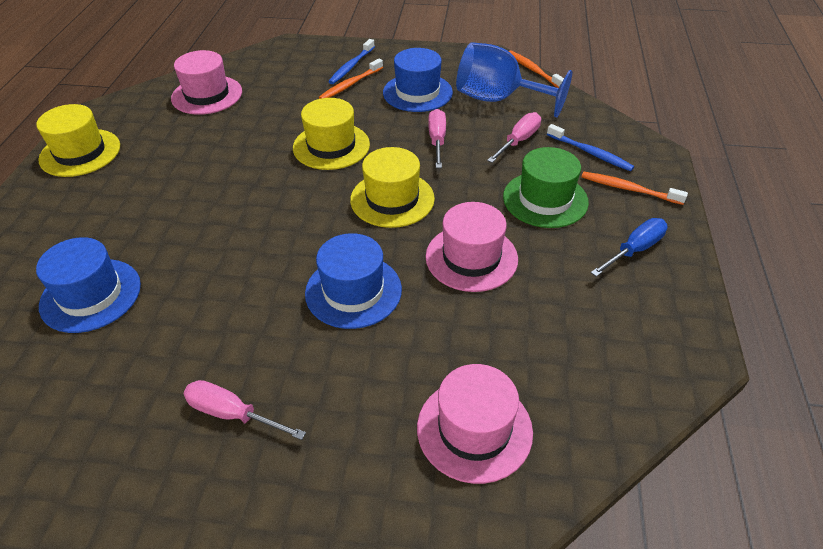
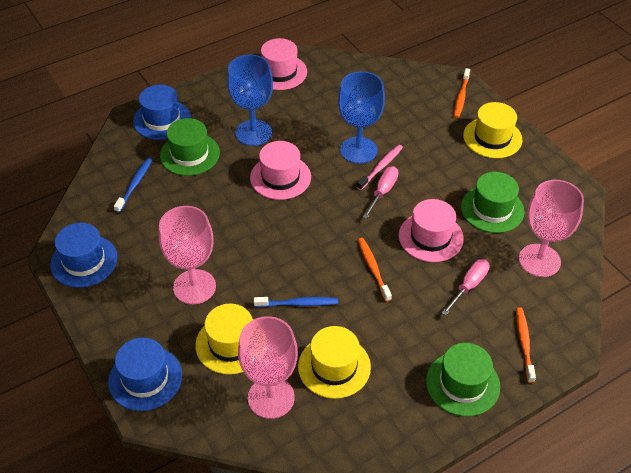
blue goblet: 1 -> 2
blue screwdriver: 1 -> 0
green hat: 1 -> 3
pink goblet: 0 -> 3
pink screwdriver: 3 -> 2
pink toothbrush: 0 -> 1

